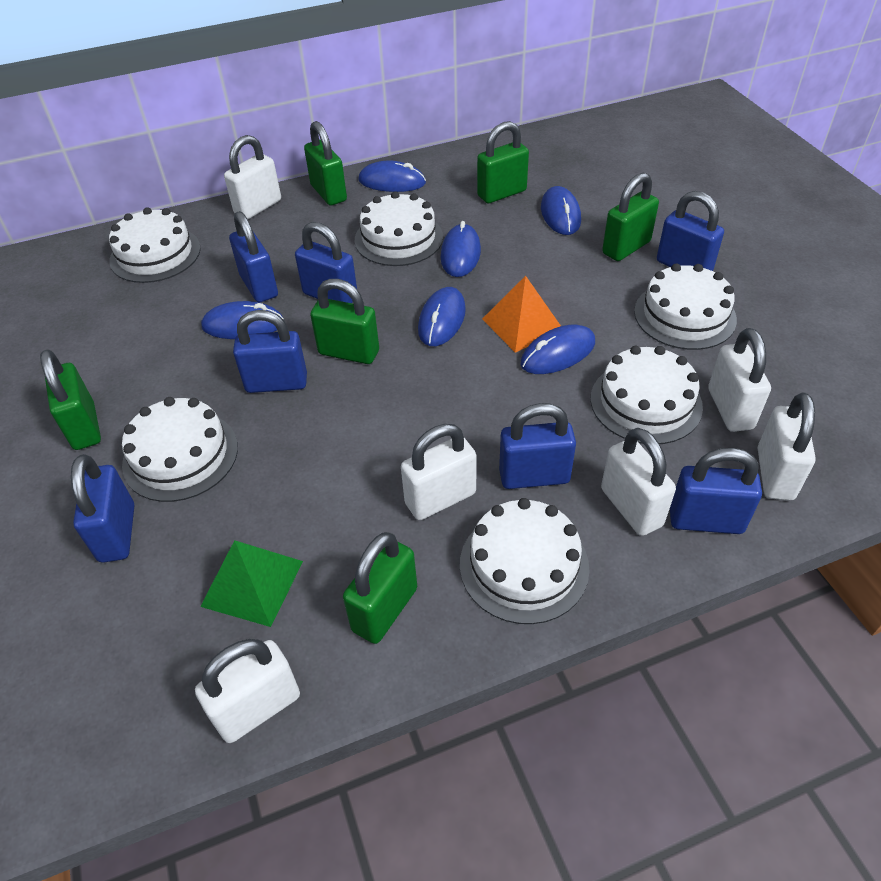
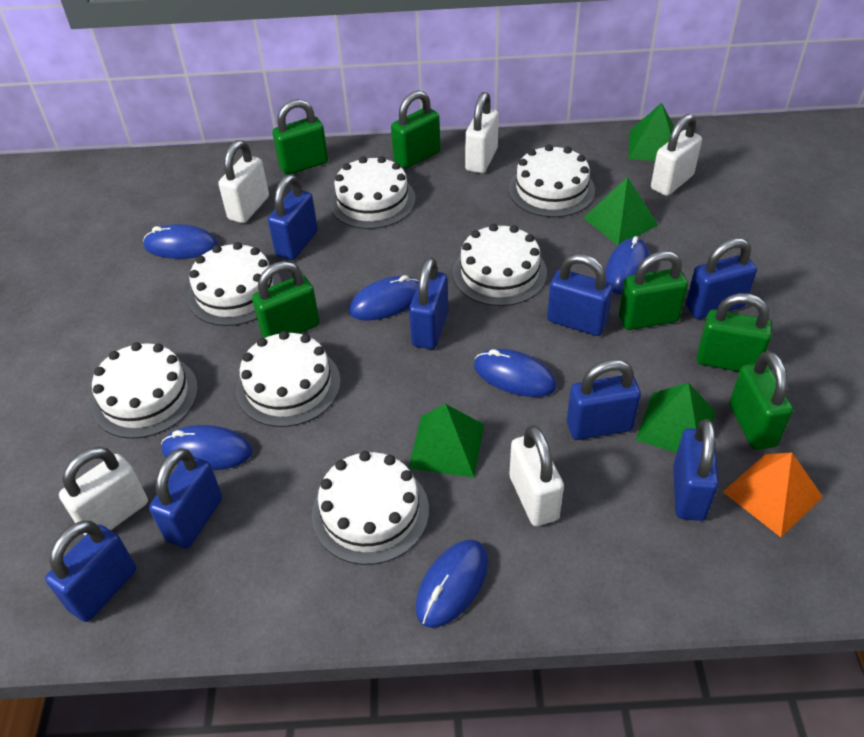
blue padlock: 7 -> 8
green pyramid: 1 -> 4
white cake: 6 -> 7
white padlock: 6 -> 5

